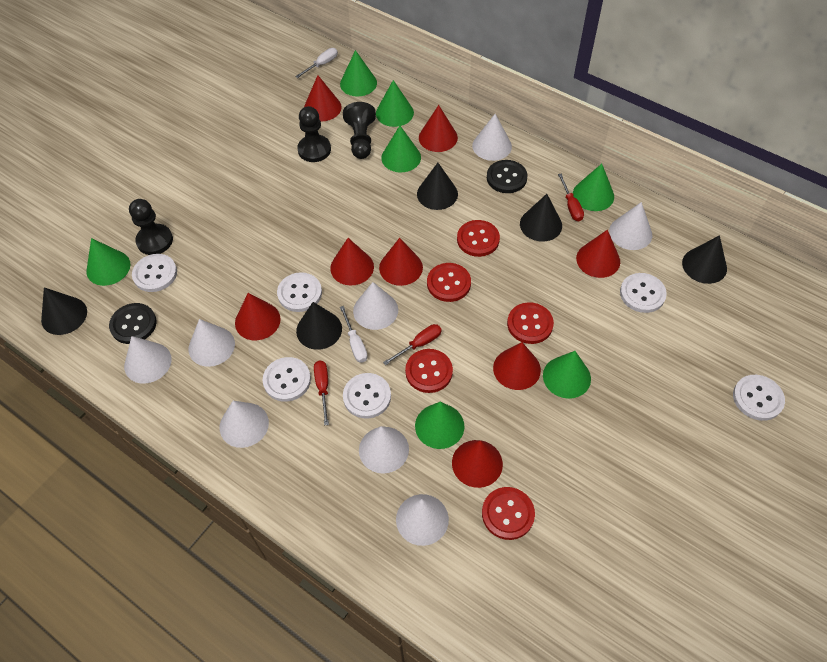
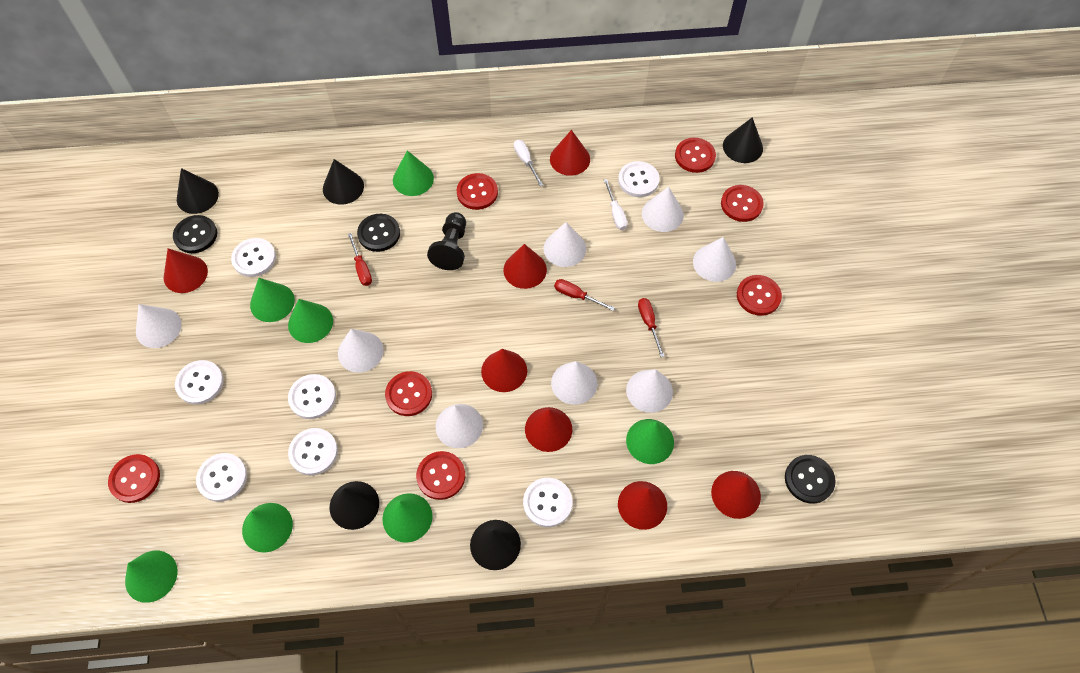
black button: 2 -> 3
black pawn: 3 -> 1
red button: 5 -> 7
red cone: 8 -> 7
white button: 6 -> 7

